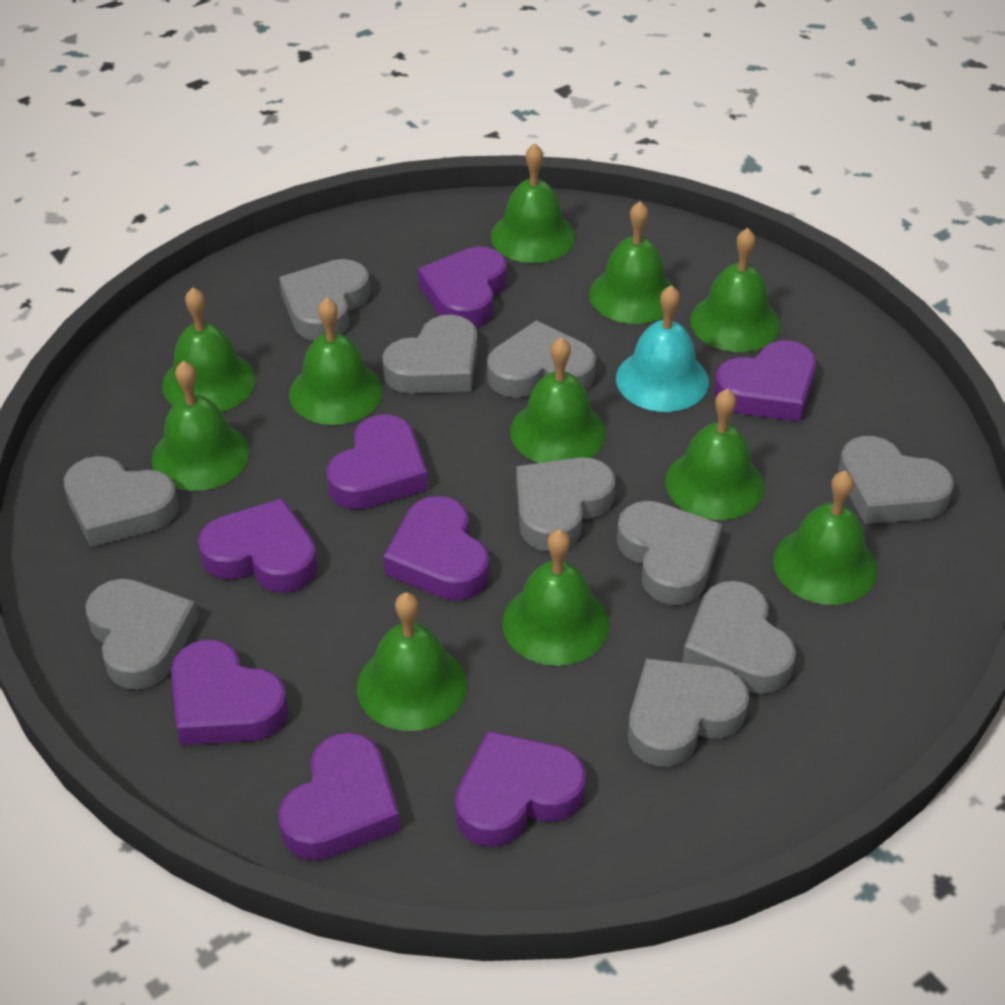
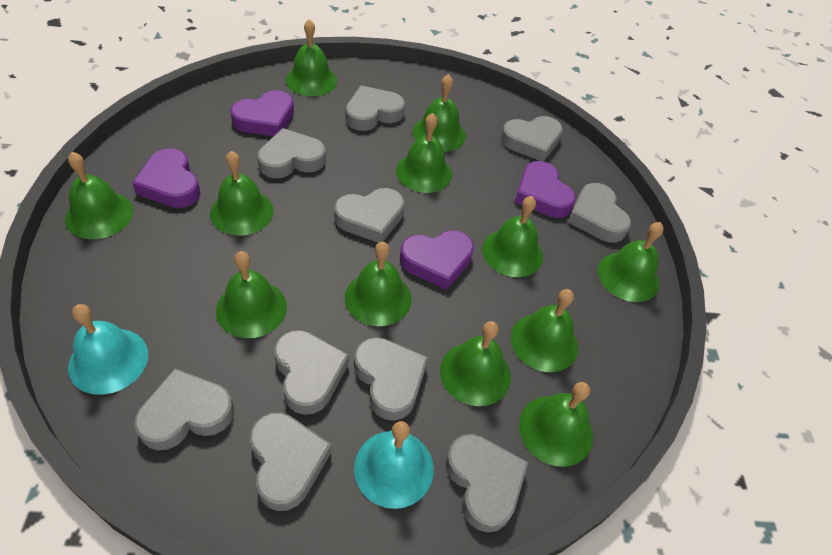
green bell: 11 -> 12
purple heart: 8 -> 4
turquoise bell: 1 -> 2

